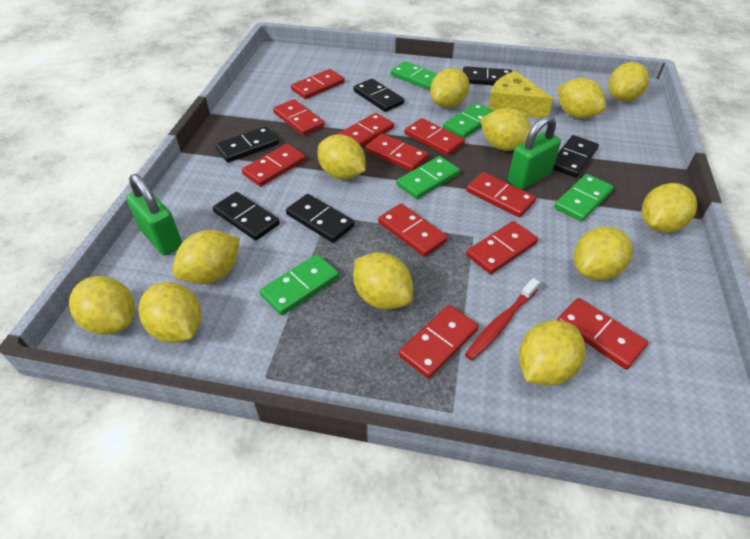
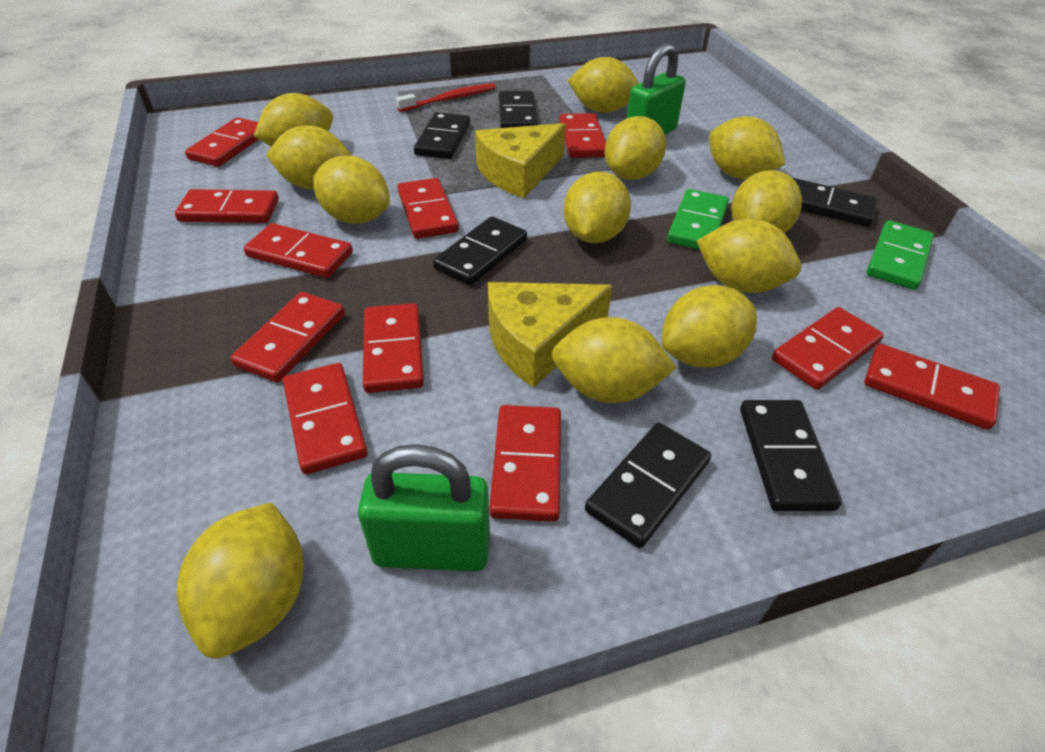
green domino: 5 -> 2
yellow cheese: 1 -> 2

